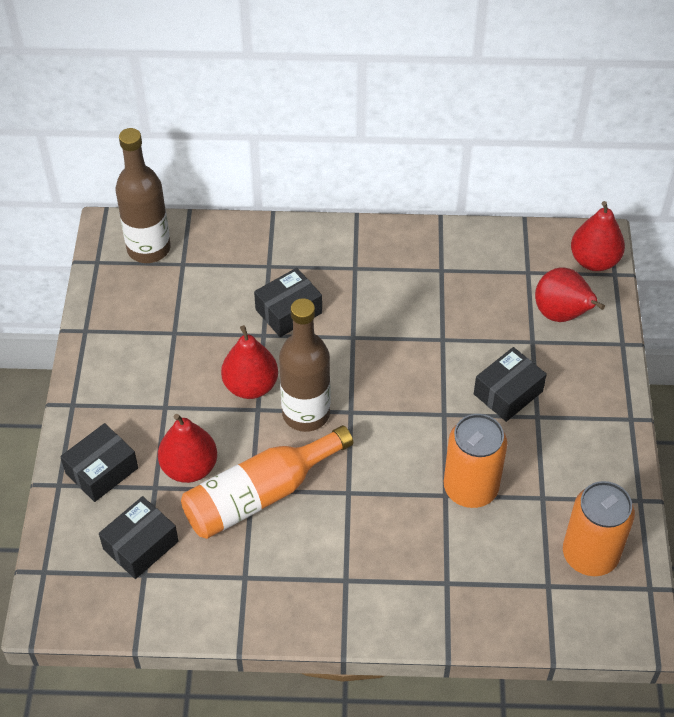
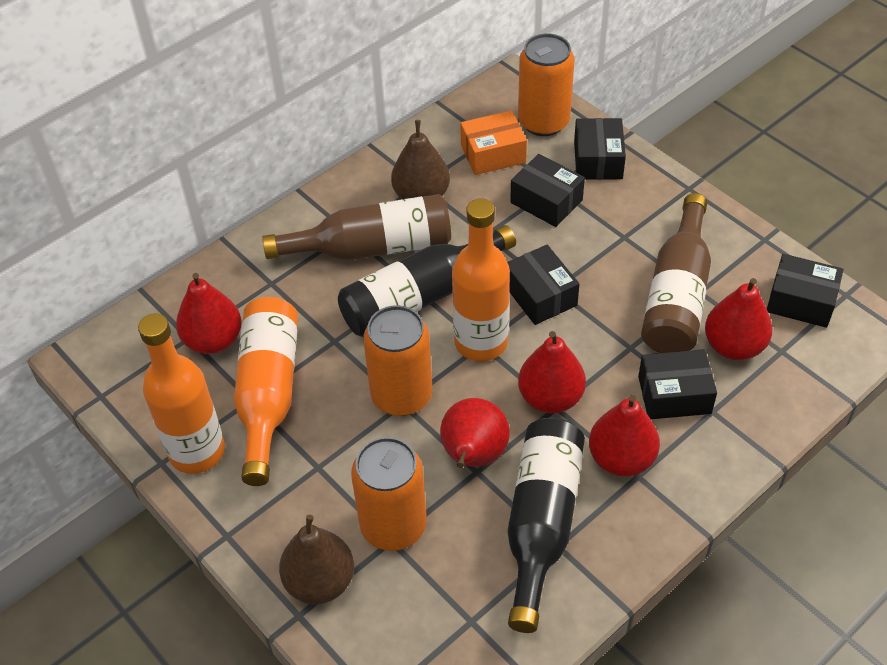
black bottle: 0 -> 2
black box: 4 -> 5
brown pear: 0 -> 2
orange bottle: 1 -> 3
orange box: 0 -> 1
orange can: 2 -> 3
red pear: 4 -> 5

